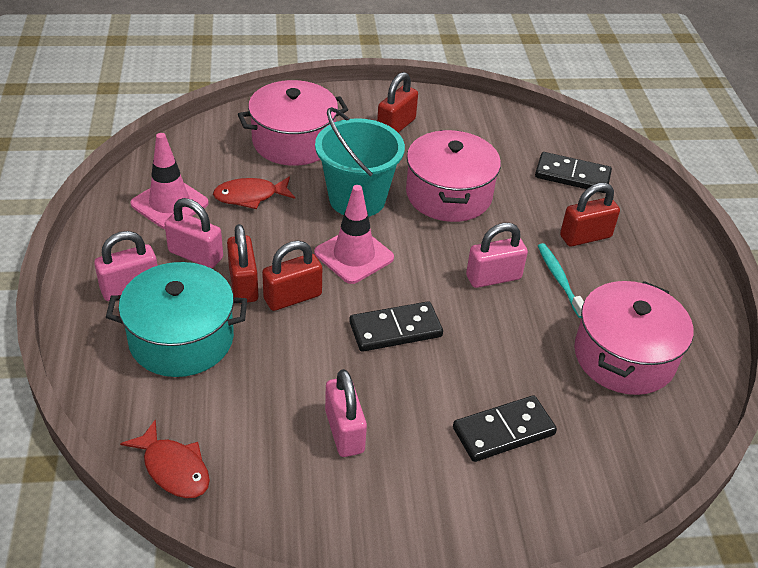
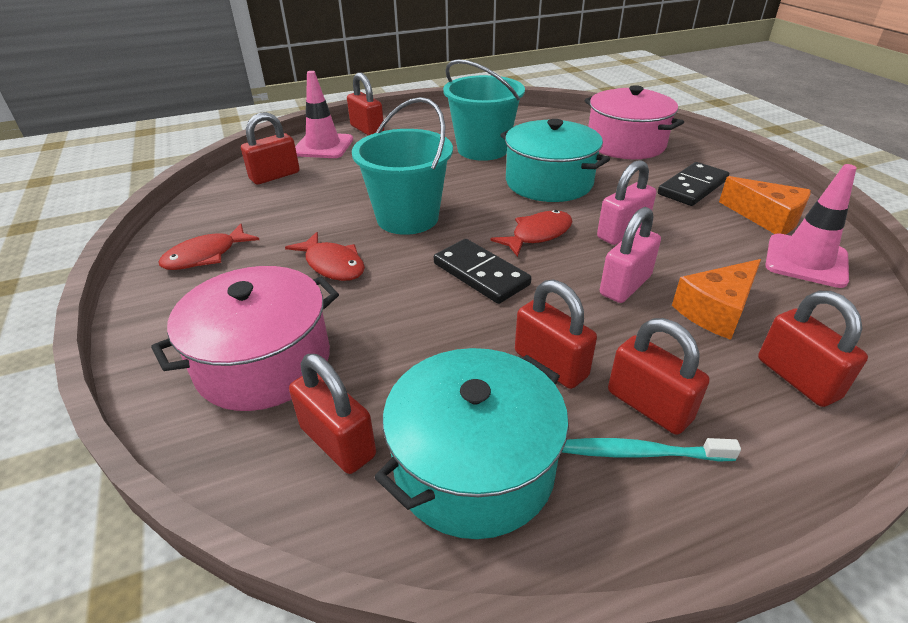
black domino: 3 -> 2
orange cheese: 0 -> 2
pink padlock: 4 -> 2
pink pot: 3 -> 2
red fish: 2 -> 3
red padlock: 4 -> 6
turquoise bucket: 1 -> 2
turquoise pot: 1 -> 2

